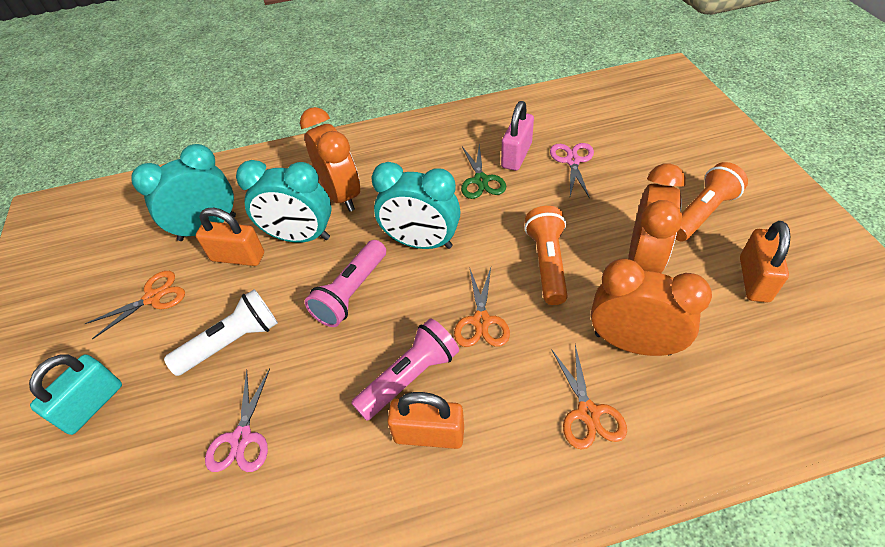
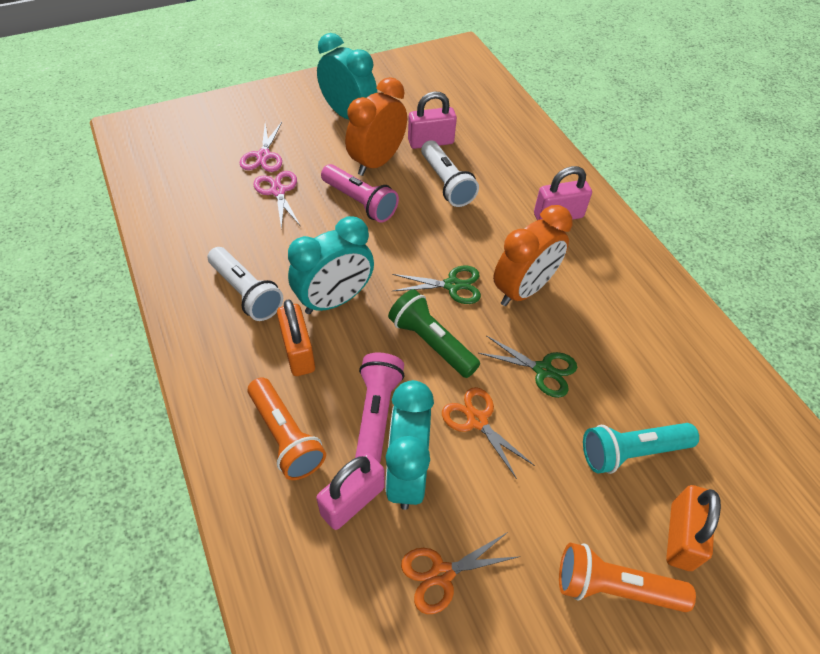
green flashlight: 0 -> 1
green scissors: 1 -> 2
orange clock: 3 -> 2
orange padlock: 3 -> 2
orange scissors: 3 -> 2
pink padlock: 1 -> 3
turquoise flashlight: 0 -> 1
turquoise padlock: 1 -> 0
white flashlight: 1 -> 2

